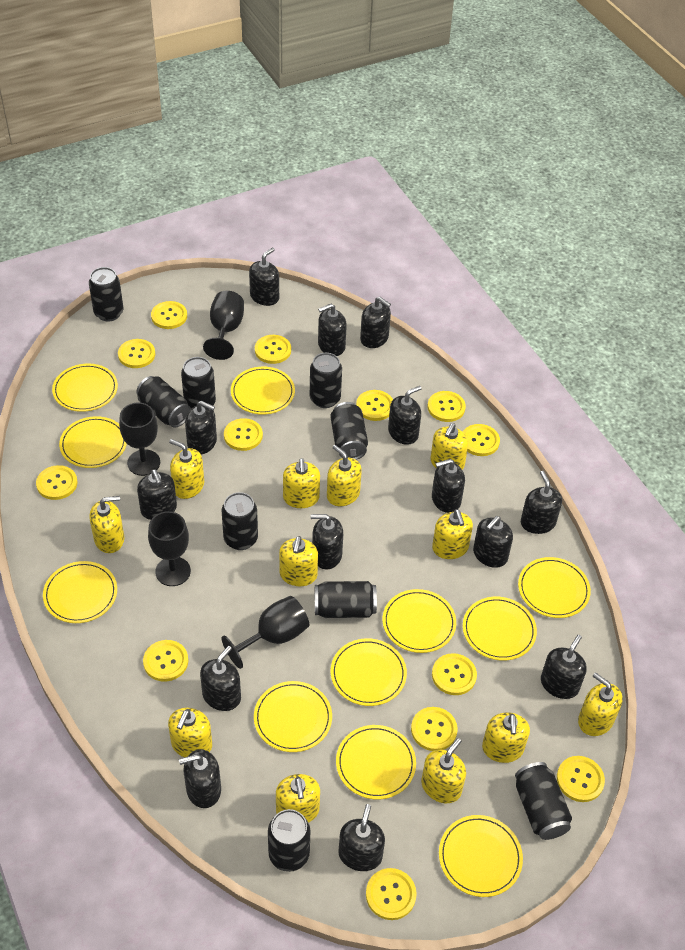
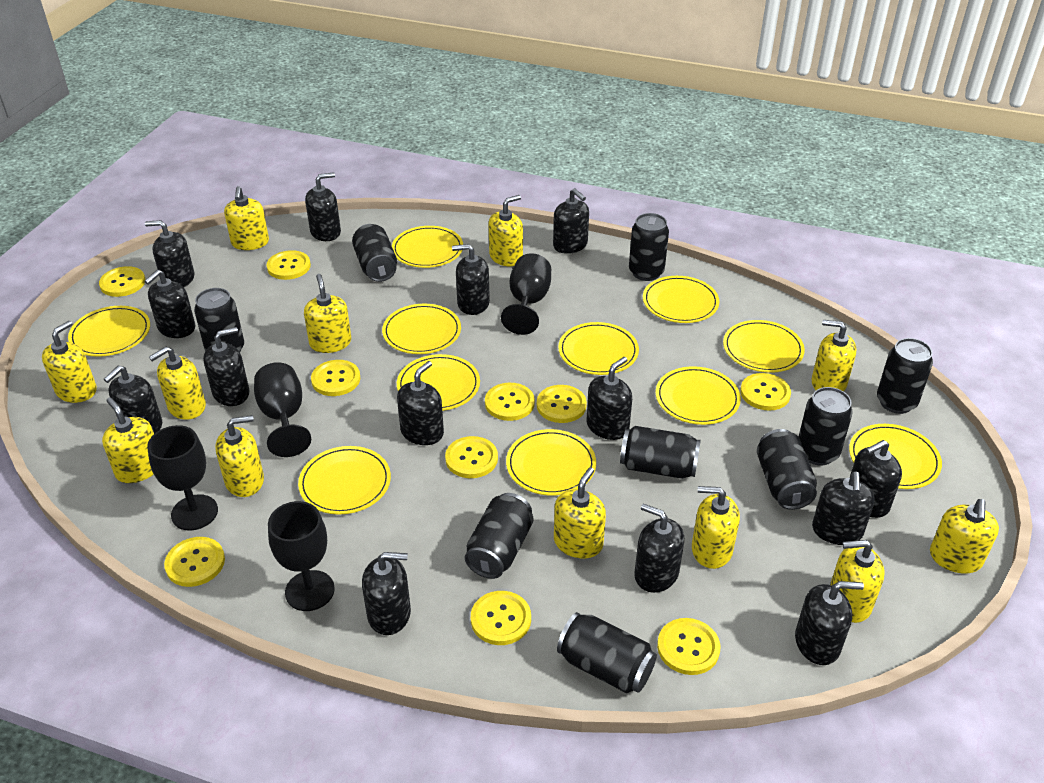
yellow button: 13 -> 10

